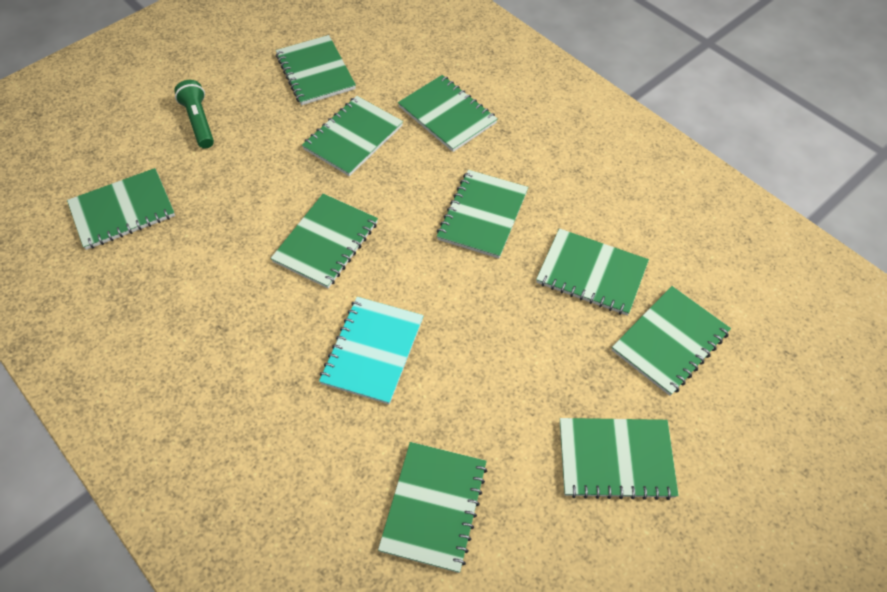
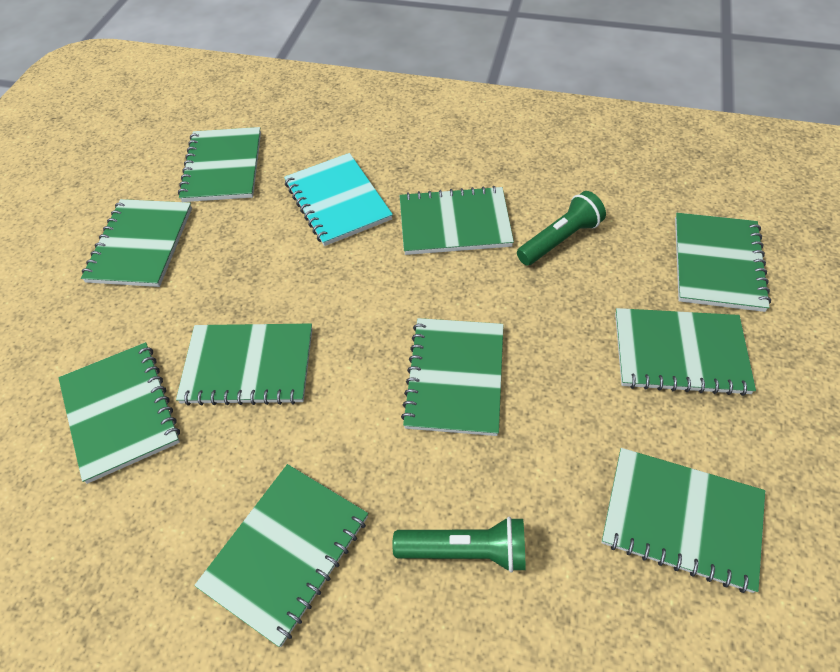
green flashlight: 1 -> 2

